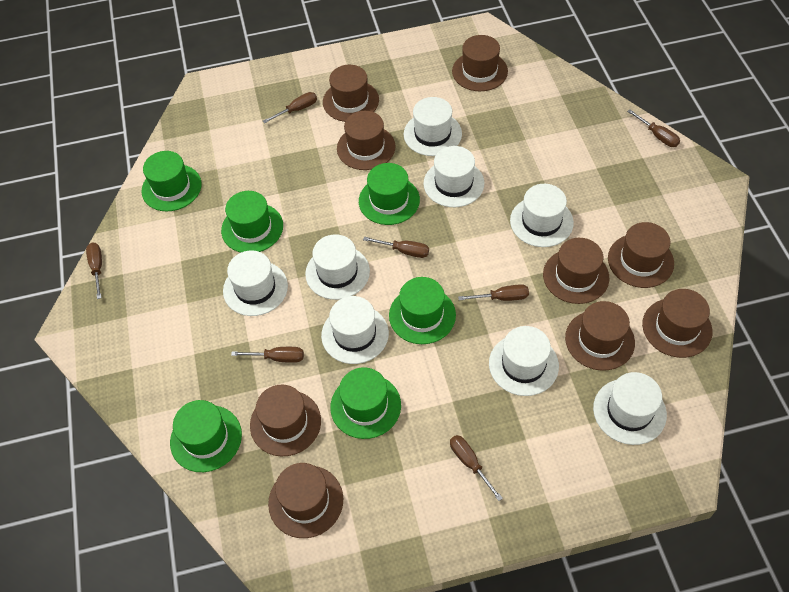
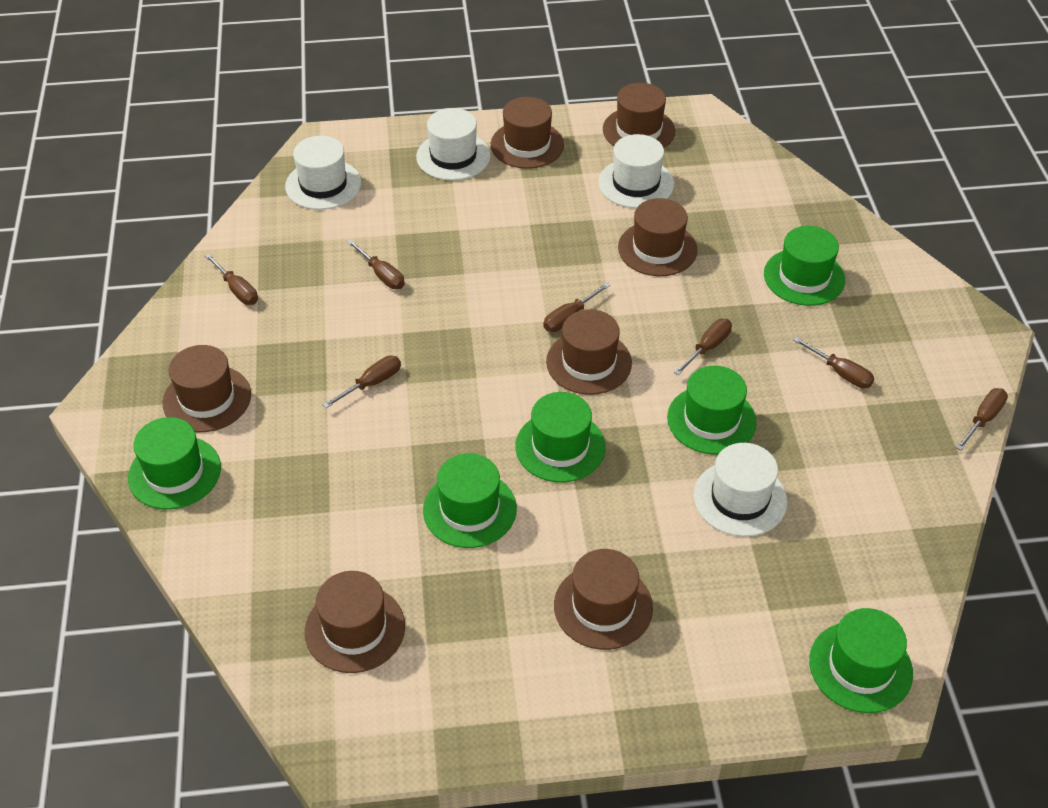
brown hat: 9 -> 7
white hat: 8 -> 4

